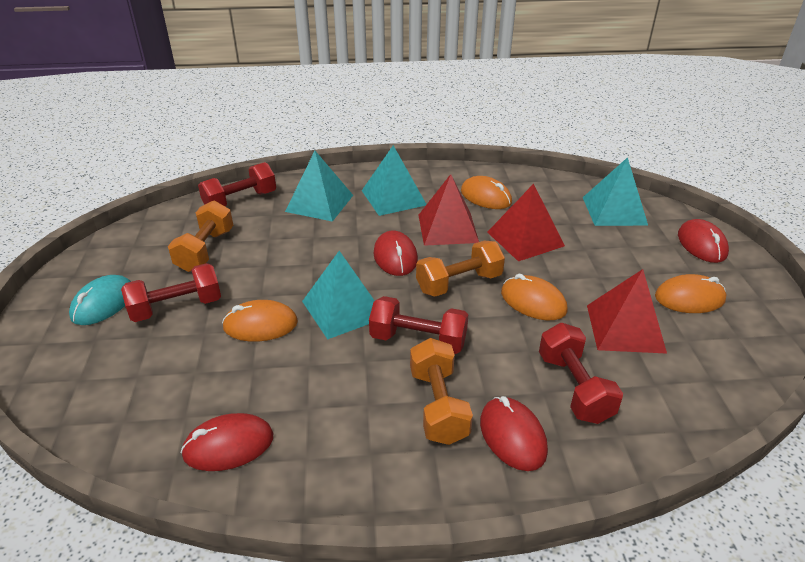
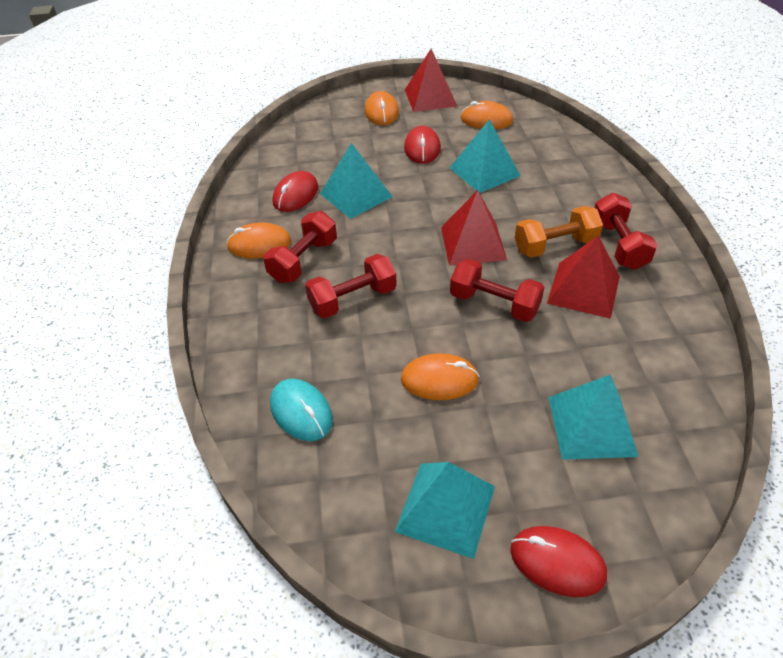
orange dumbbell: 3 -> 1
red mouse: 4 -> 3

